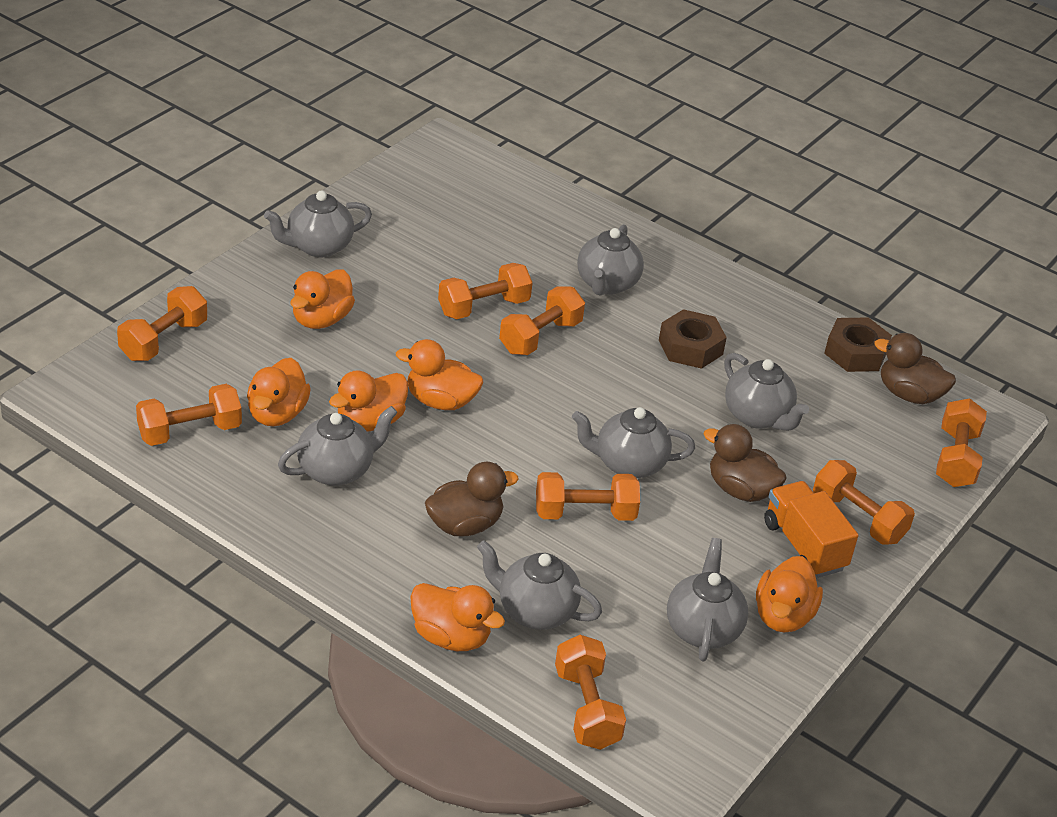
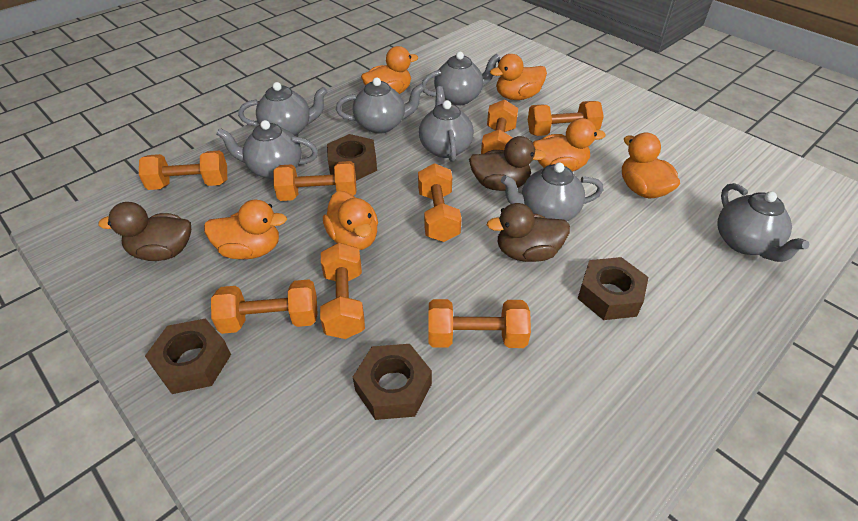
brown nut: 2 -> 4
orange truck: 1 -> 0

